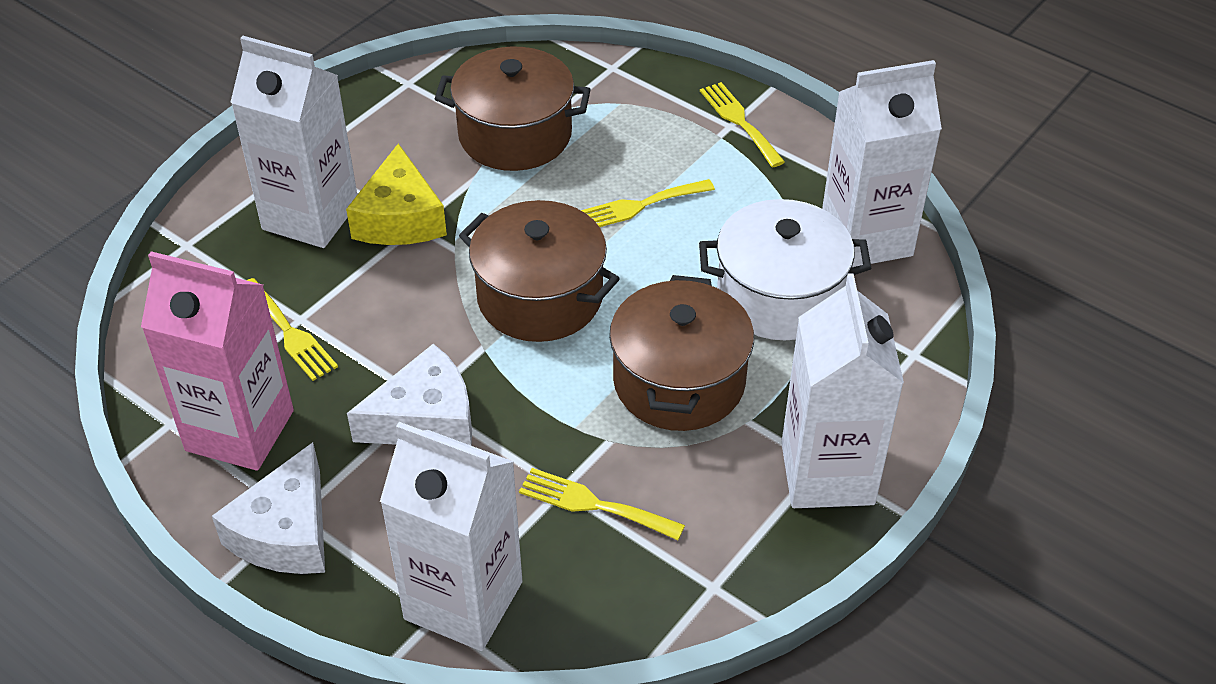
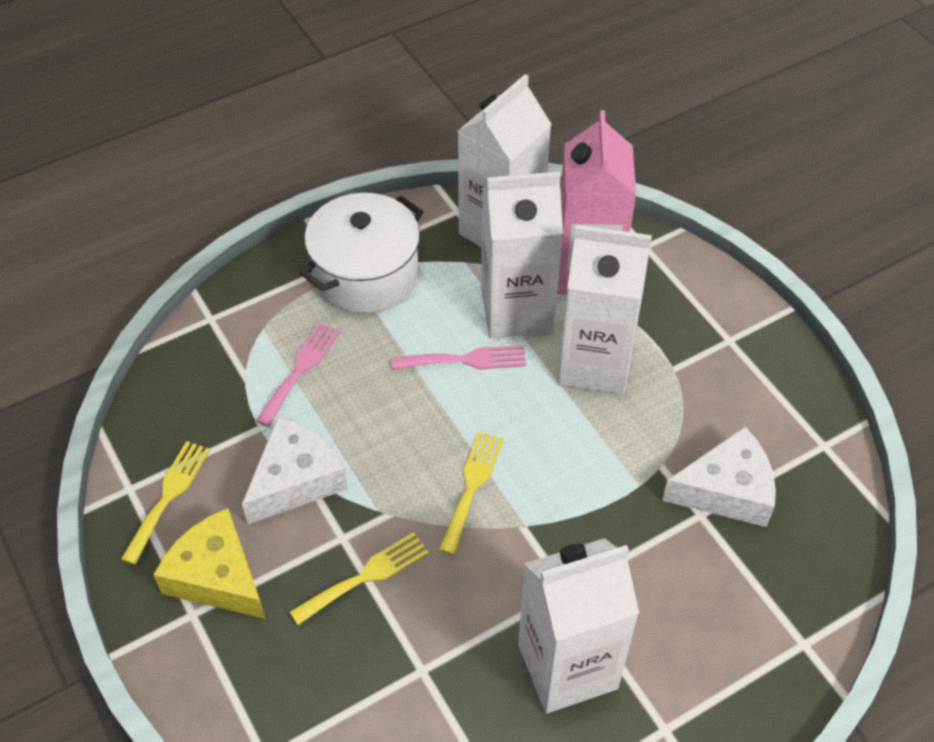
brown pot: 3 -> 0
pink fork: 0 -> 2
yellow fork: 4 -> 3

